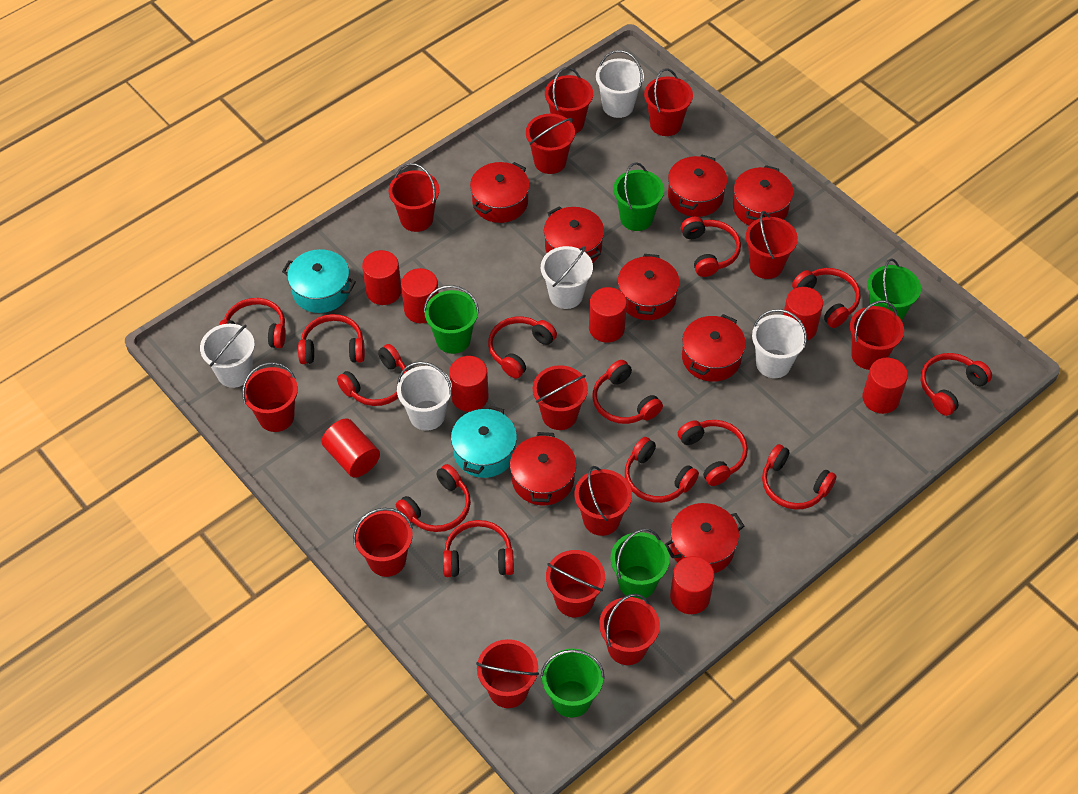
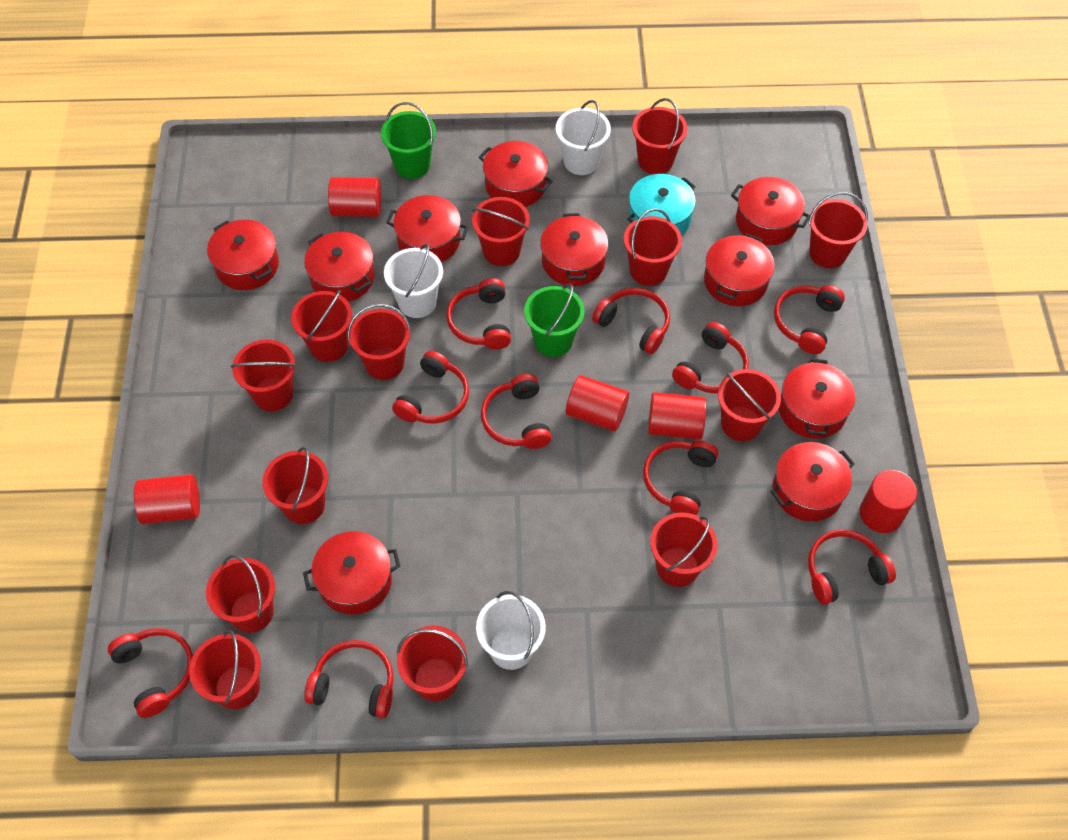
green bucket: 5 -> 2
red cylinder: 8 -> 5
red headphones: 13 -> 10
red pot: 8 -> 10
turquoise pot: 2 -> 1
white bucket: 5 -> 3

